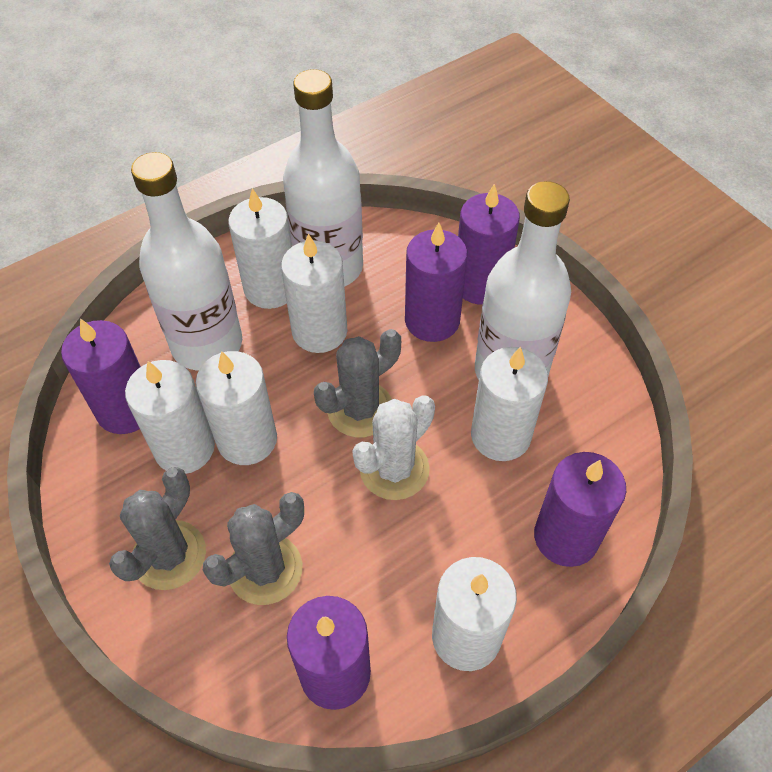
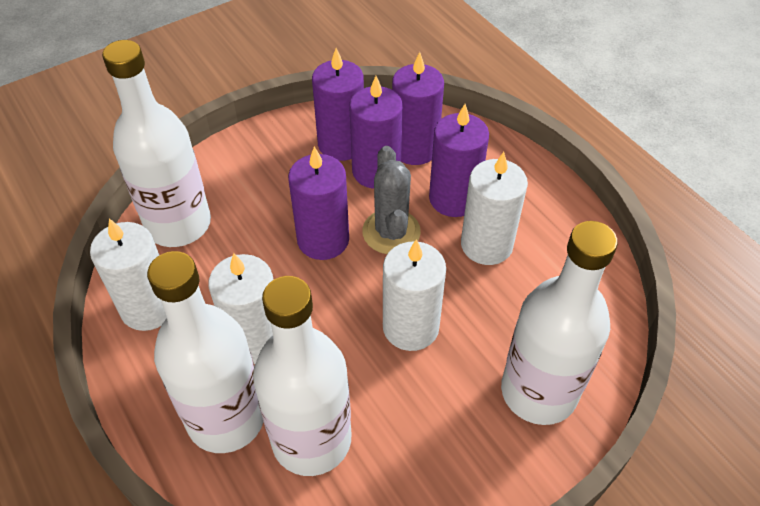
grey cactus: 3 -> 1
white bottle: 3 -> 4
white cactus: 1 -> 0
white candle: 6 -> 4

